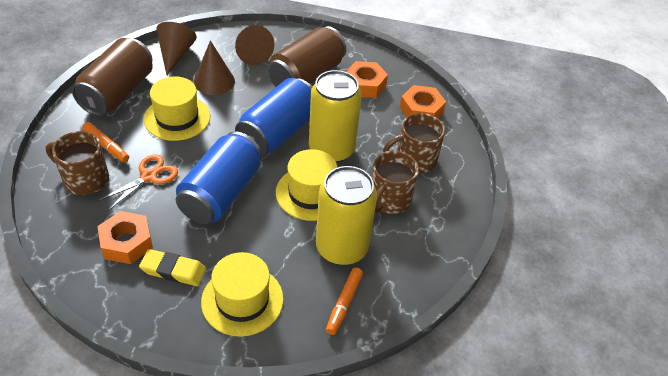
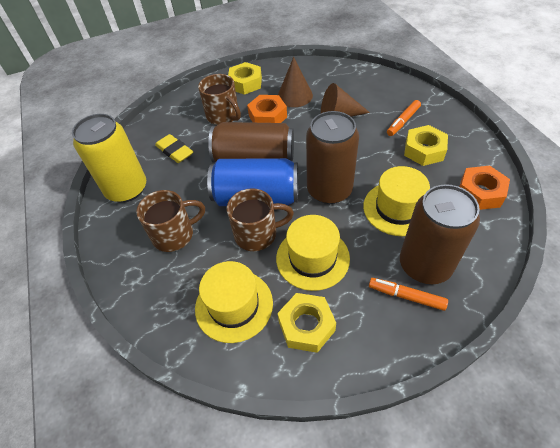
blue can: 2 -> 1
brown can: 2 -> 3
brown cone: 3 -> 2
orange nut: 3 -> 2
orange scissors: 1 -> 0
yellow can: 2 -> 1
yellow nut: 0 -> 3

